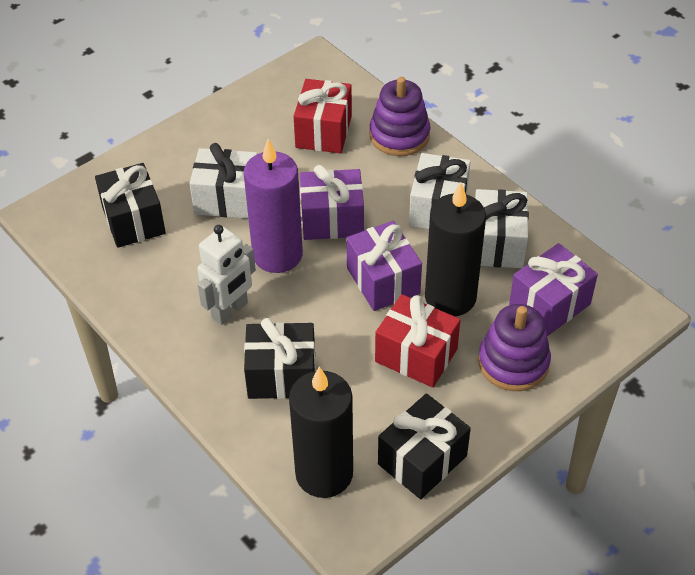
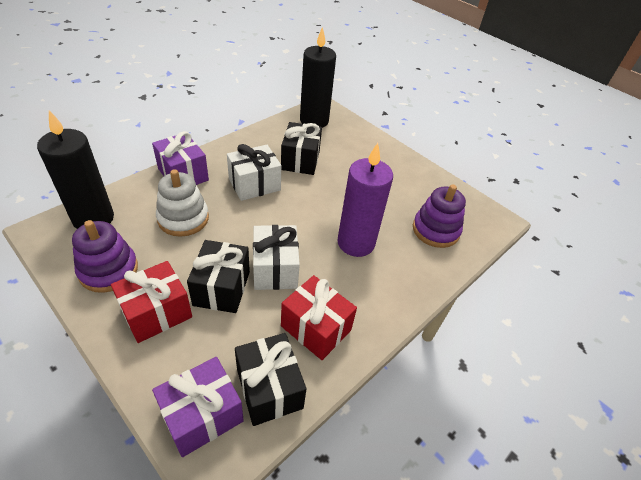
purple gift: 3 -> 2
white gift: 3 -> 2
white robot: 1 -> 0
white stacking toy: 0 -> 1

